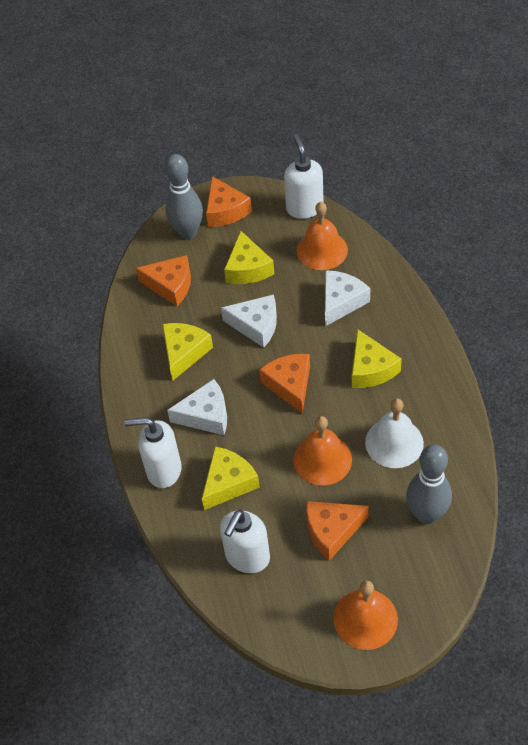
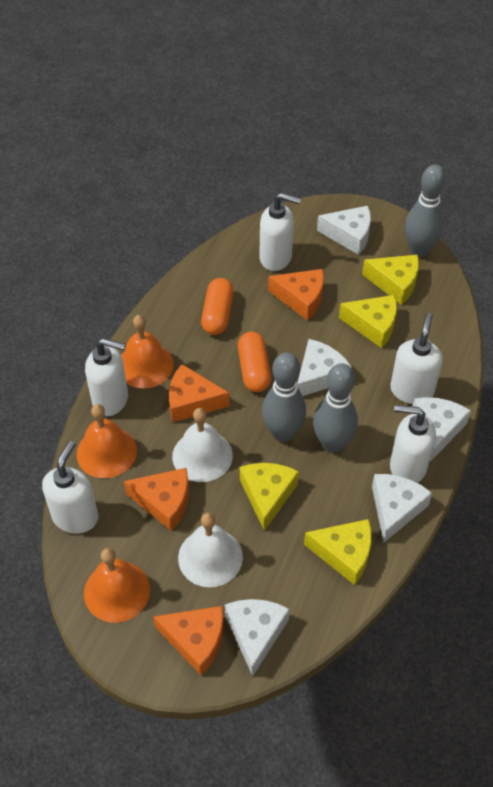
grey bowling pin: 2 -> 3
orange capsule: 0 -> 2
white bell: 1 -> 2
white cheese: 3 -> 5
white soap dispenser: 3 -> 5

